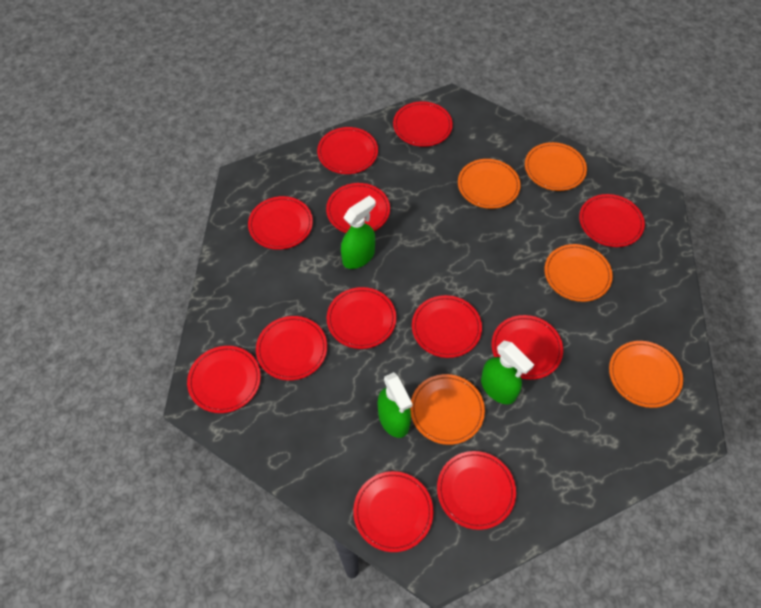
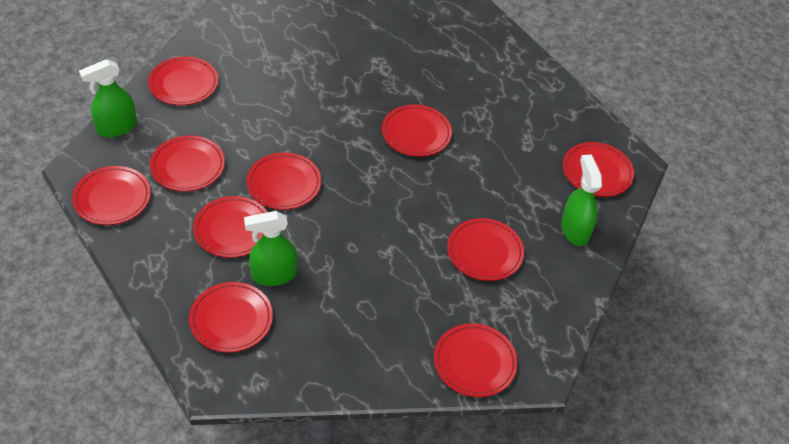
orange plate: 5 -> 0
red plate: 12 -> 10

